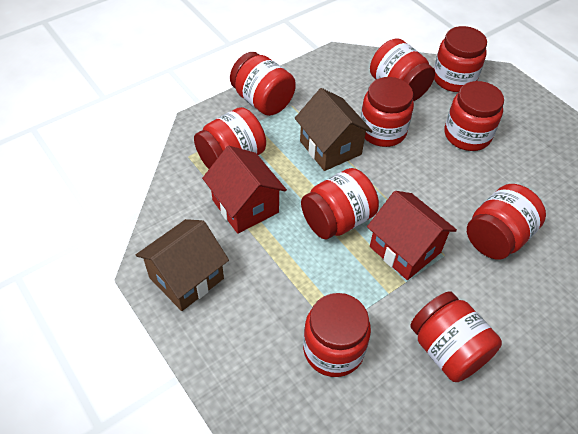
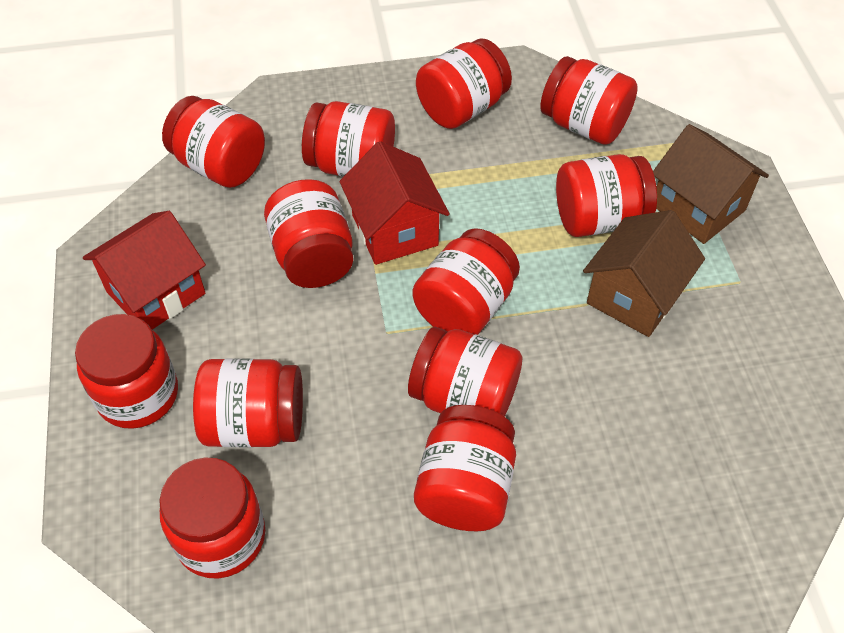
red jar: 10 -> 12

